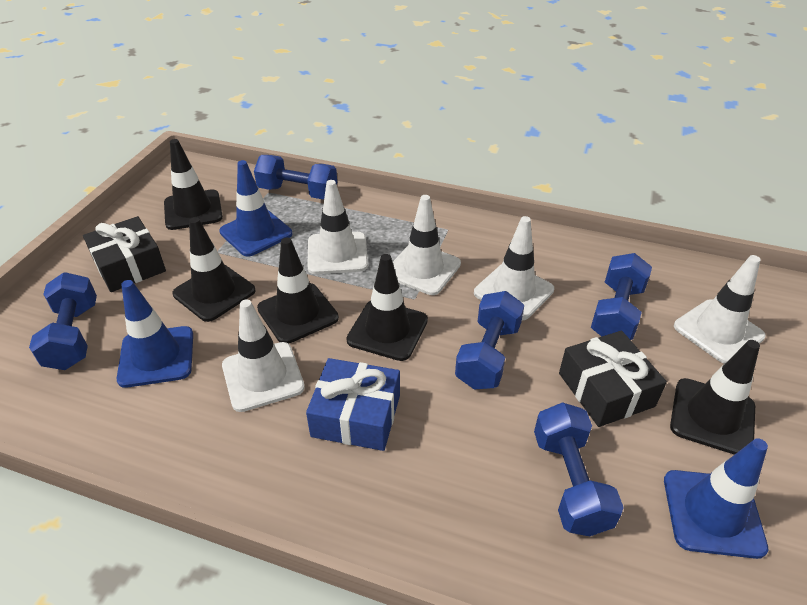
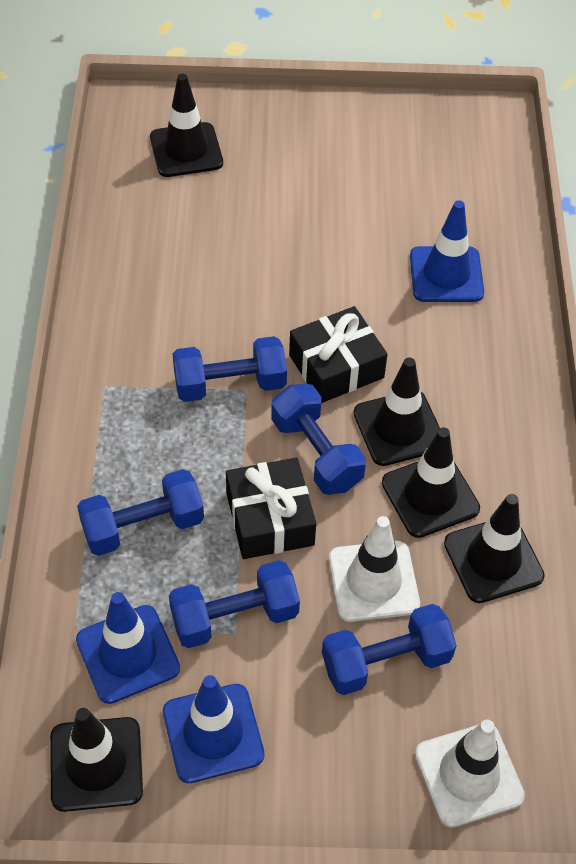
blue gift: 1 -> 0
white traffic cone: 5 -> 2

